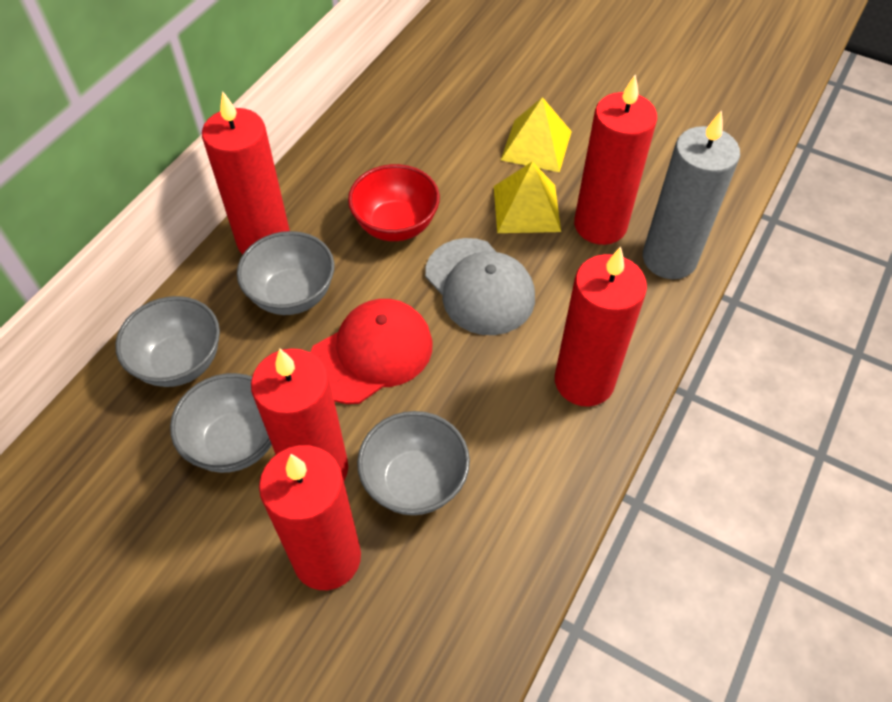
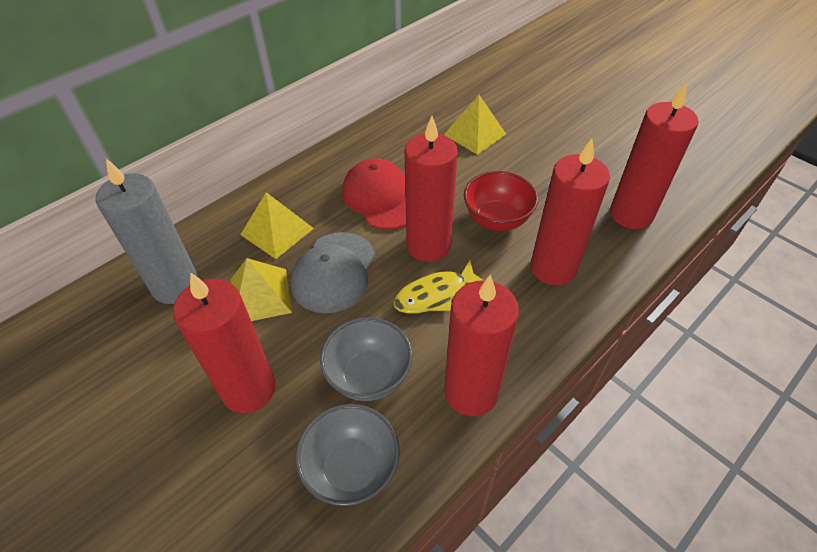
grey bowl: 4 -> 2
yellow fish: 0 -> 1
yellow pyramid: 2 -> 3

